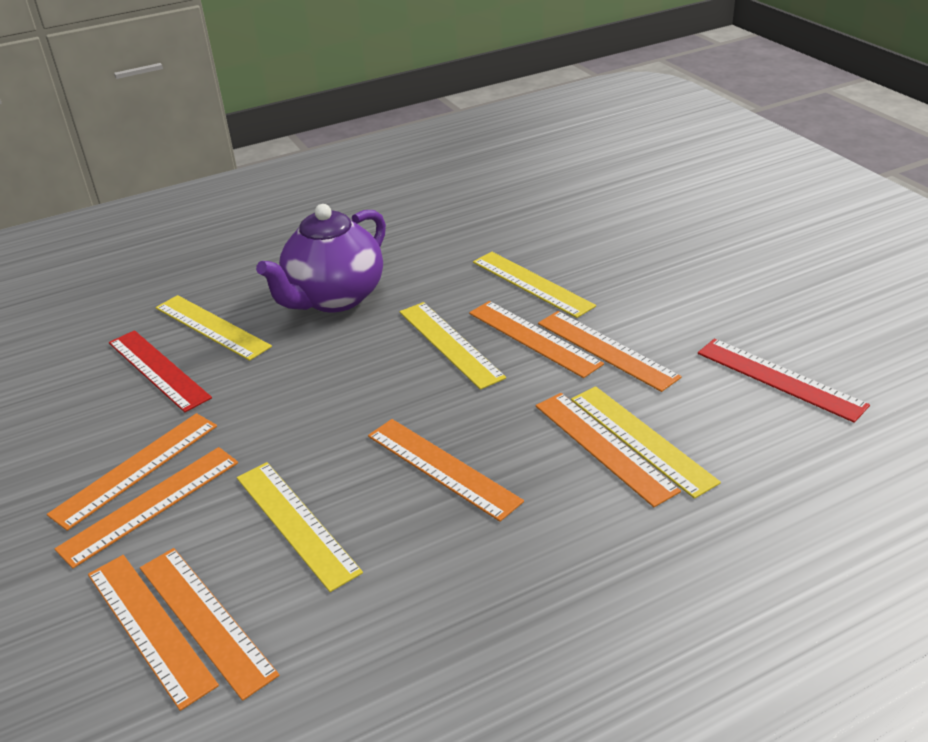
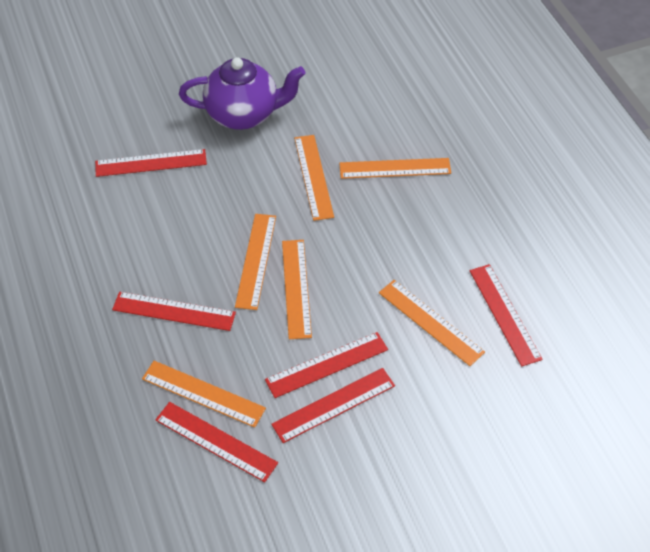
orange ruler: 8 -> 6
red ruler: 2 -> 6
yellow ruler: 5 -> 0

